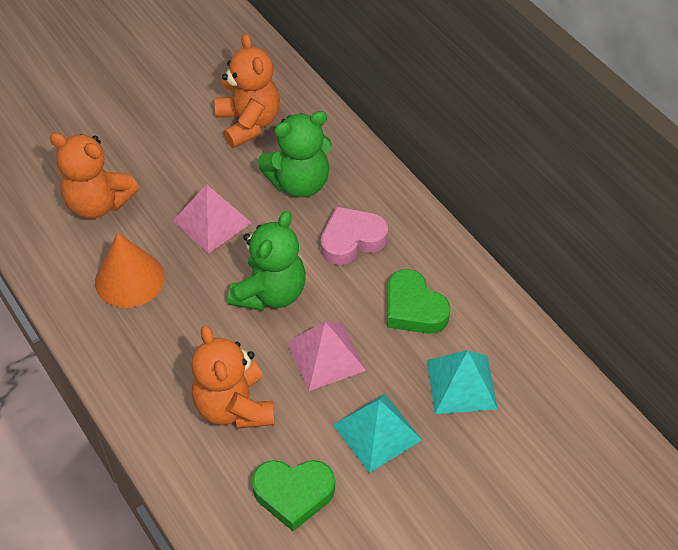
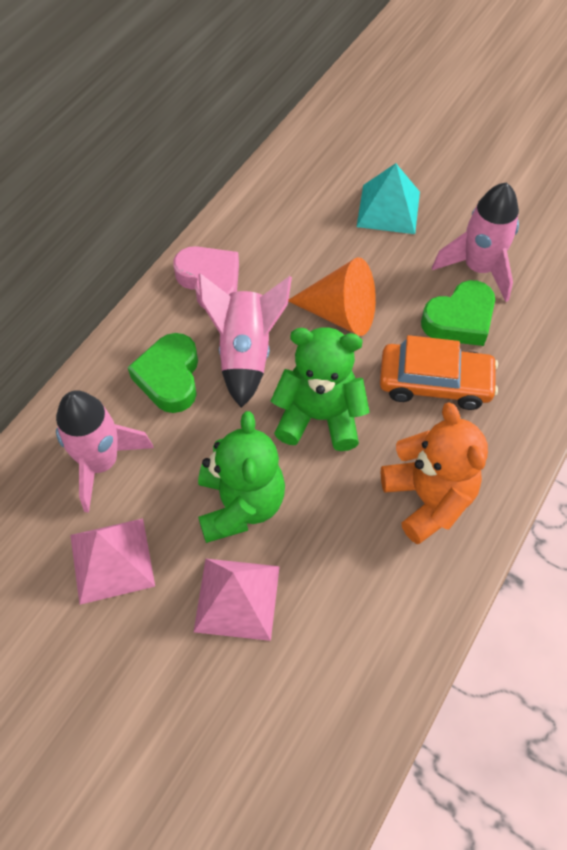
orange car: 0 -> 1
orange teddy bear: 3 -> 1
pink rocket: 0 -> 3
turquoise pyramid: 2 -> 1

